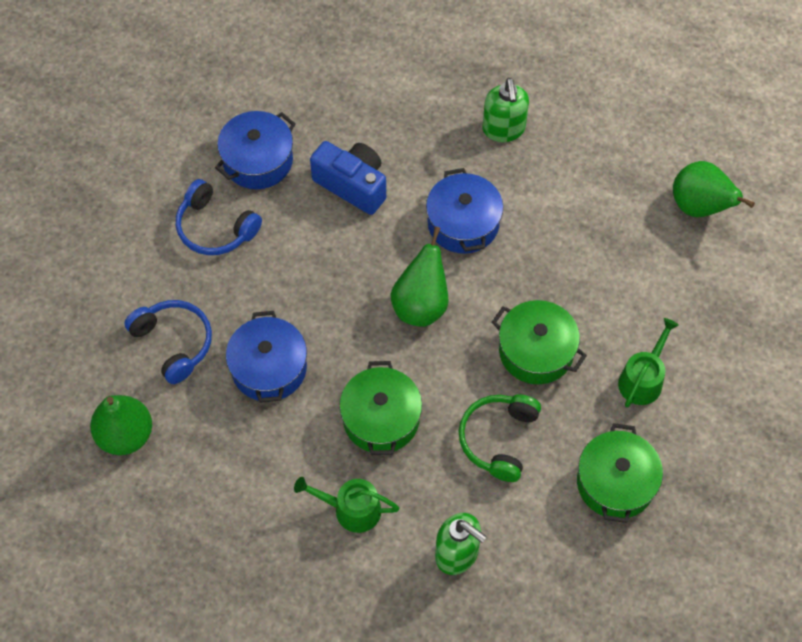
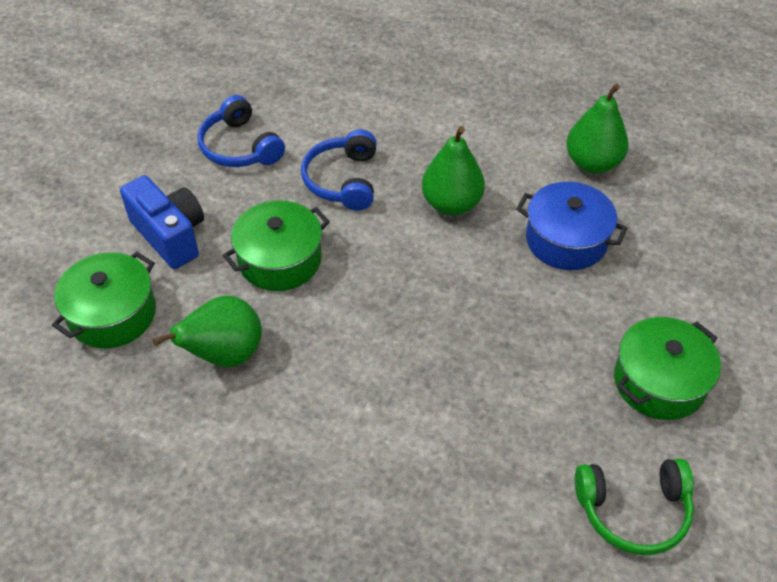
blue pot: 3 -> 1
green soap dispenser: 2 -> 0
green watering can: 2 -> 0

